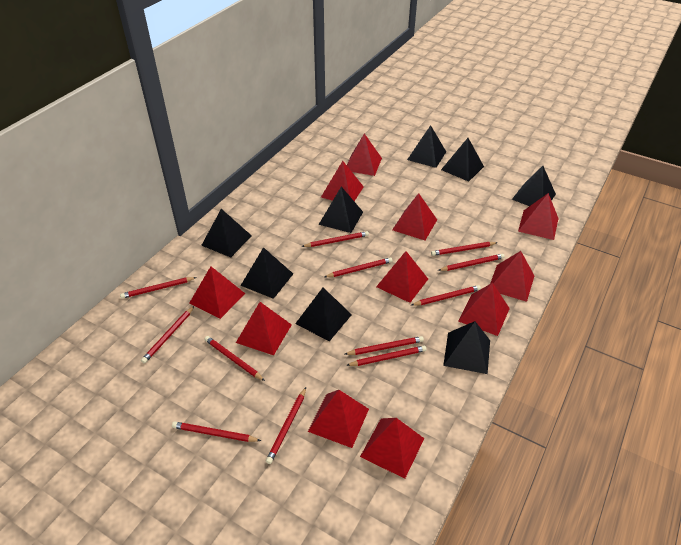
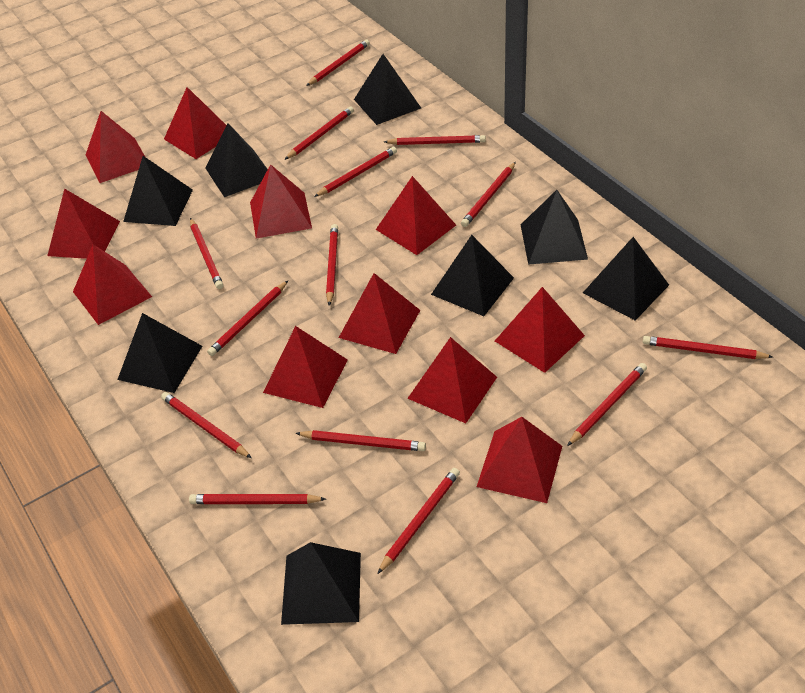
red pencil: 12 -> 14

